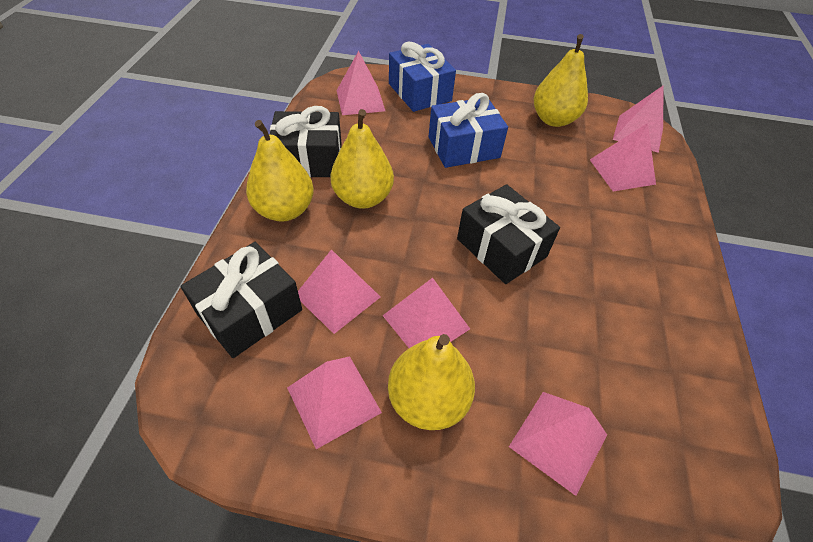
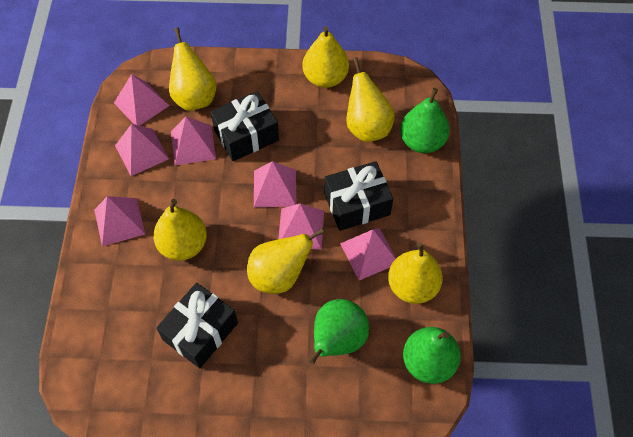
blue gift: 2 -> 0
green pear: 0 -> 3
yellow pear: 4 -> 6

